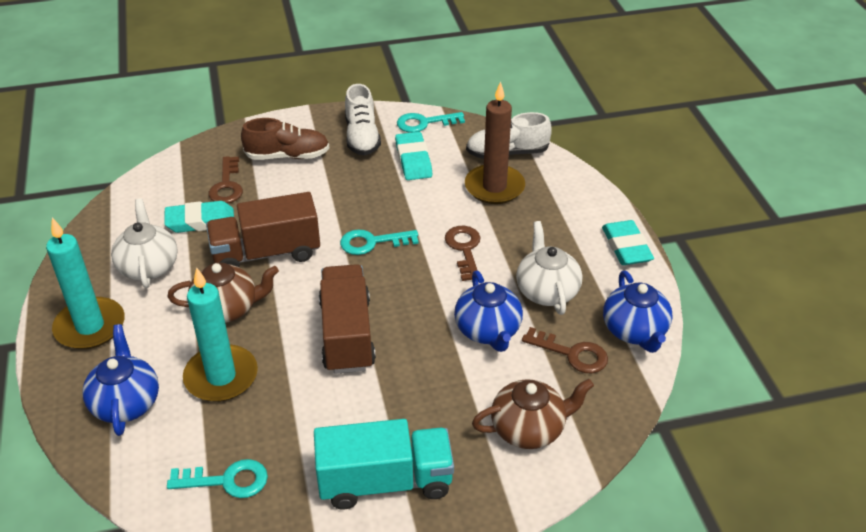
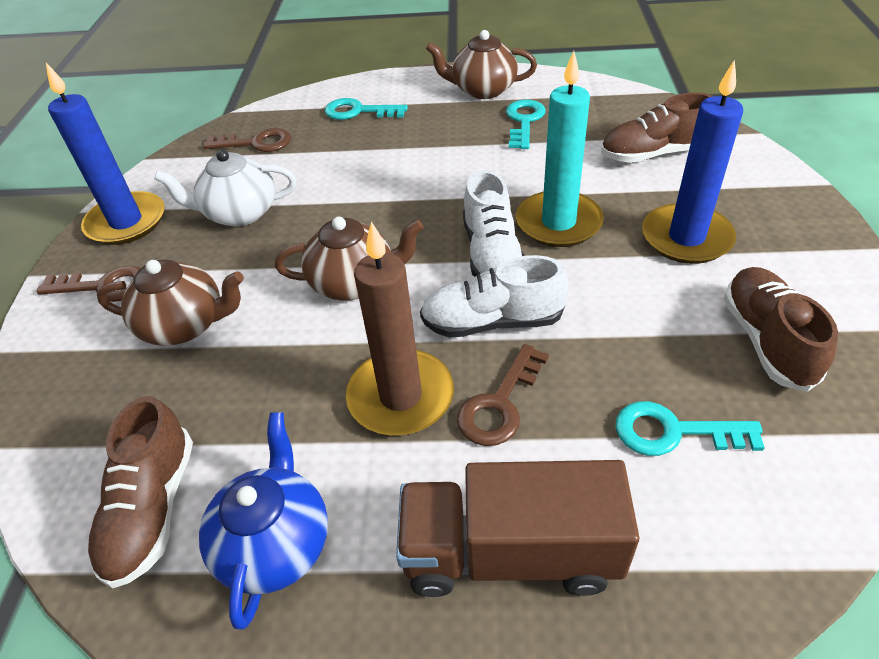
blue candle: 0 -> 2
blue teapot: 3 -> 1
brown shoe: 1 -> 3
brown teapot: 2 -> 3
brown truck: 2 -> 1
turquoise candle: 2 -> 1
turquoise eraser: 3 -> 0
turquoise truck: 1 -> 0
white teapot: 2 -> 1

